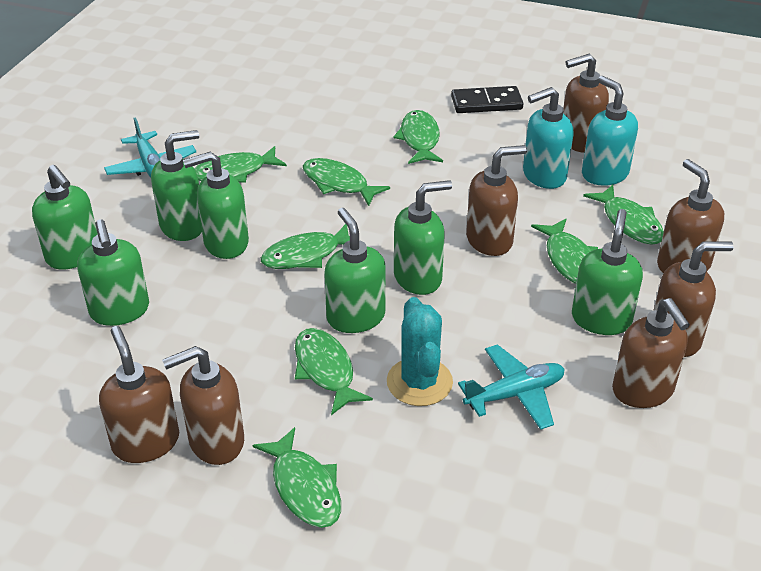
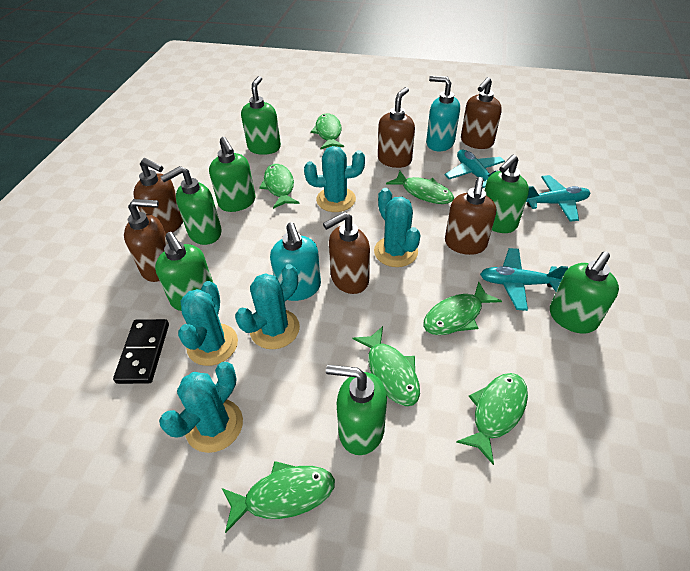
brown soap dispenser: 7 -> 6
green fish: 8 -> 7
turquoise cactus: 1 -> 5
turquoise plane: 2 -> 3

